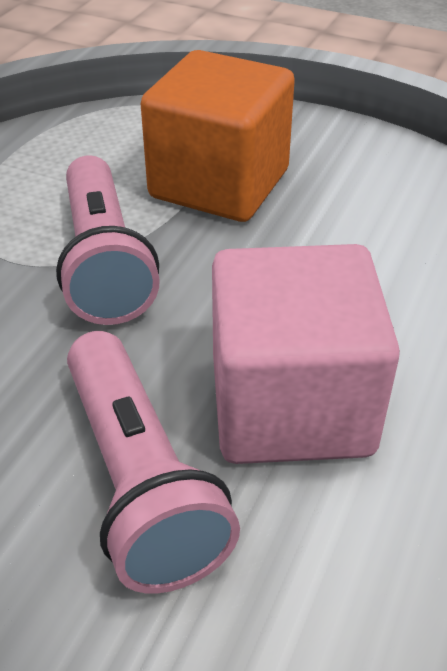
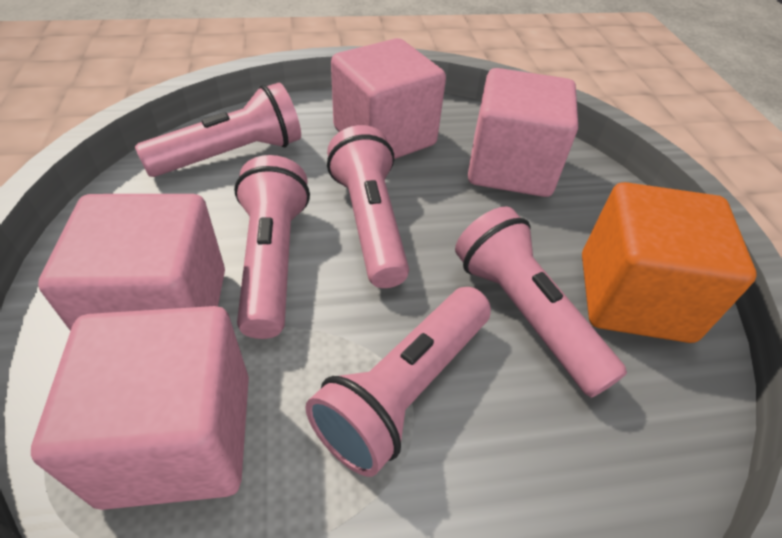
pink cube: 1 -> 4
pink flashlight: 2 -> 5

